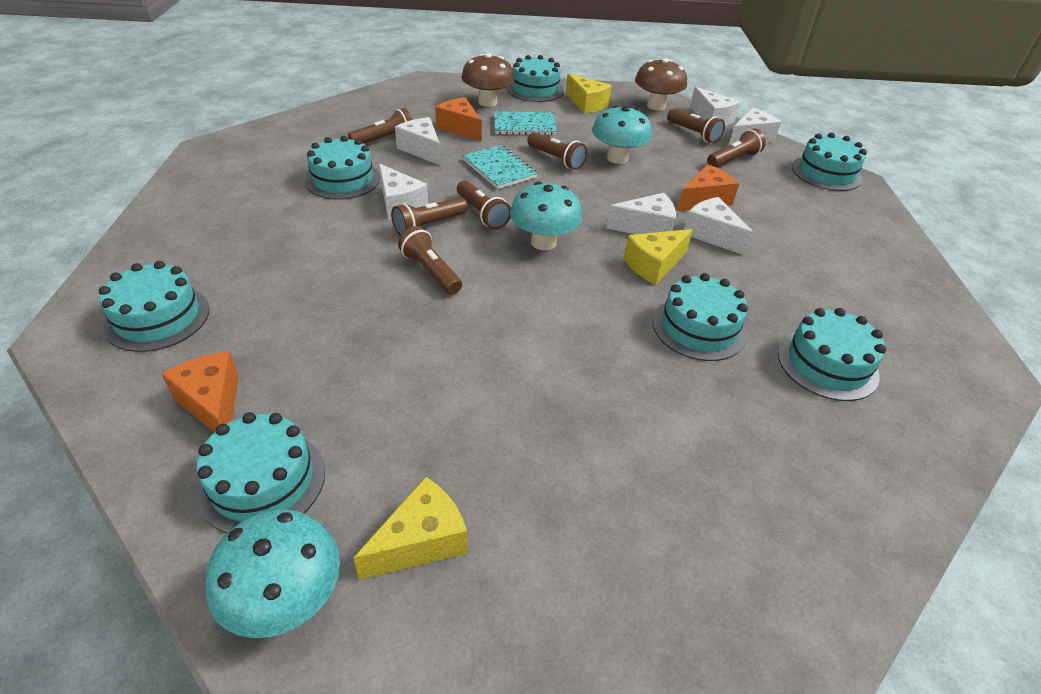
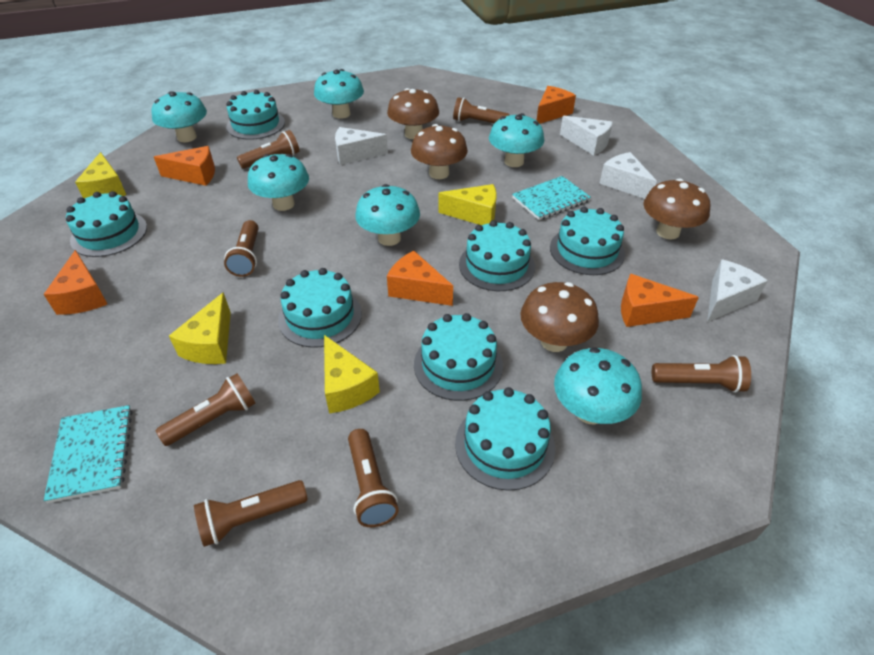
brown mushroom: 2 -> 4
orange cheese: 3 -> 5
turquoise mushroom: 3 -> 6
white cheese: 6 -> 4
yellow cheese: 3 -> 4

